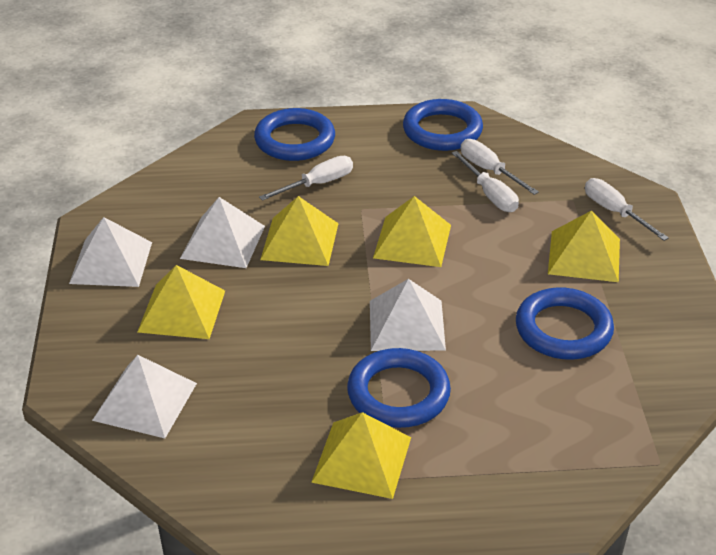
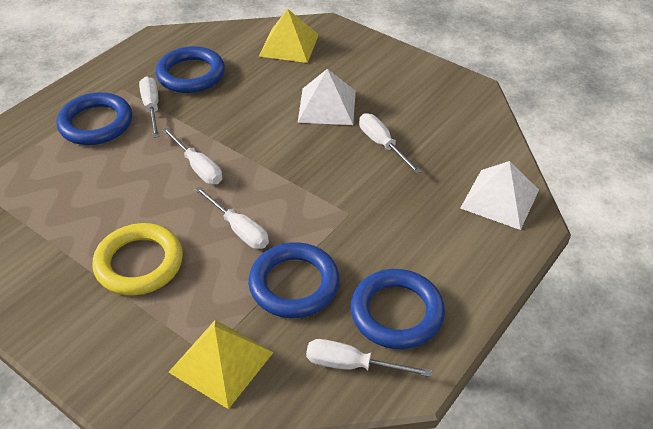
white pyramid: 4 -> 2
white screwdriver: 4 -> 5
yellow pyramid: 5 -> 2
yellow ring: 0 -> 1

